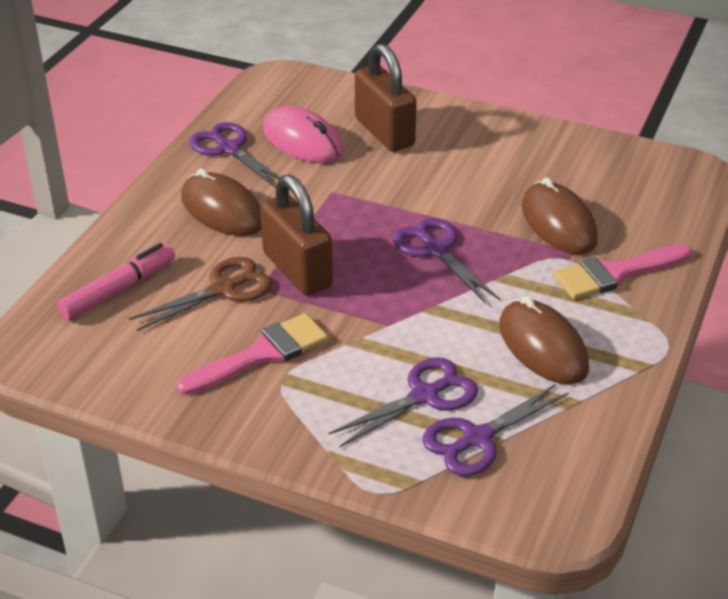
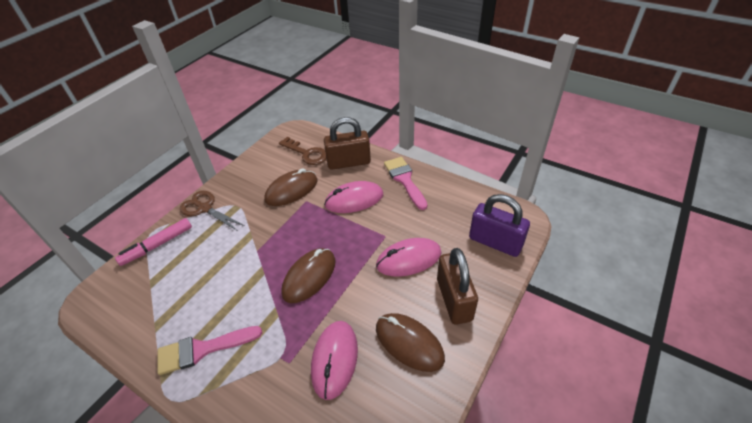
brown key: 0 -> 1
pink mouse: 1 -> 3
purple padlock: 0 -> 1
purple scissors: 4 -> 0

